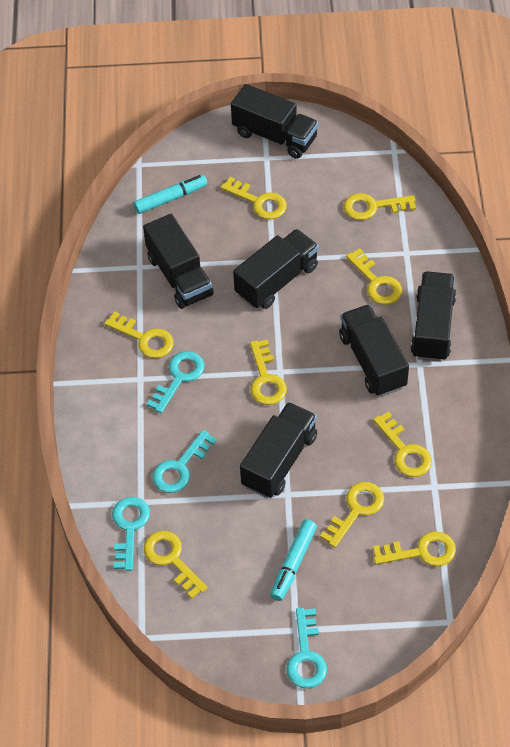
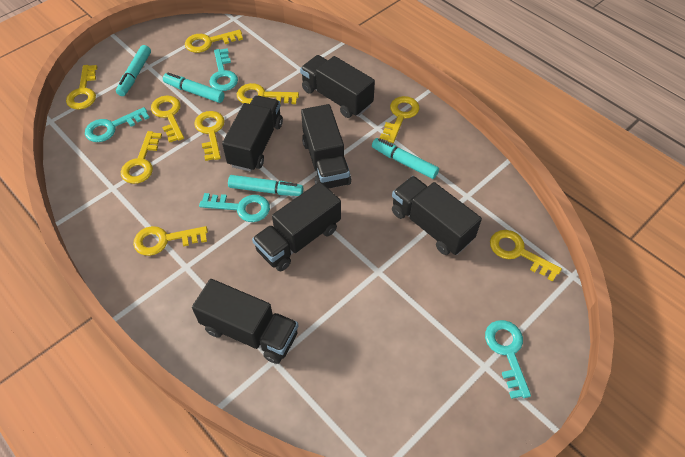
turquoise marker: 2 -> 4

